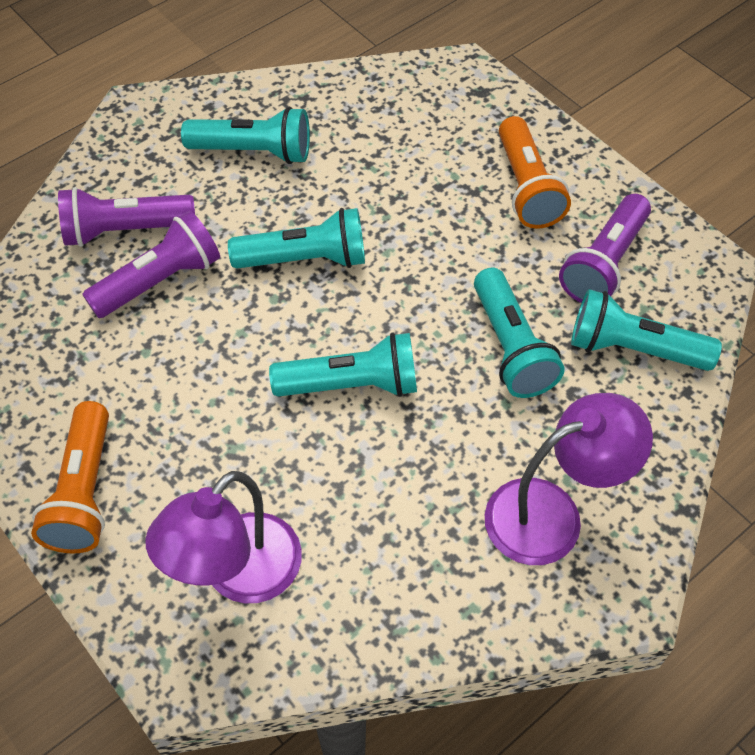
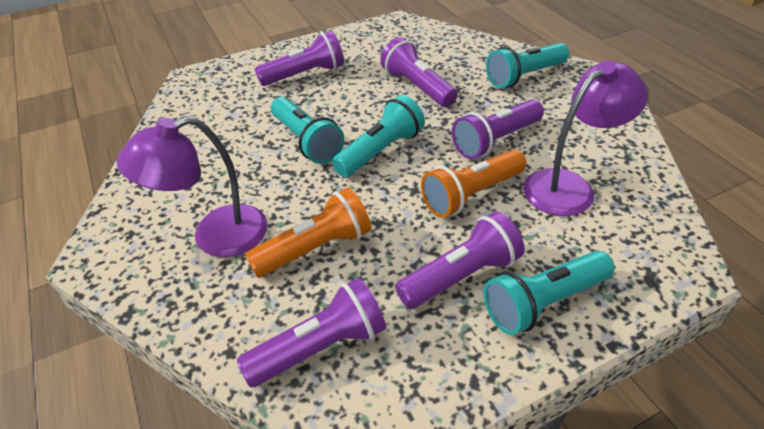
purple flashlight: 3 -> 5
turquoise flashlight: 5 -> 4

